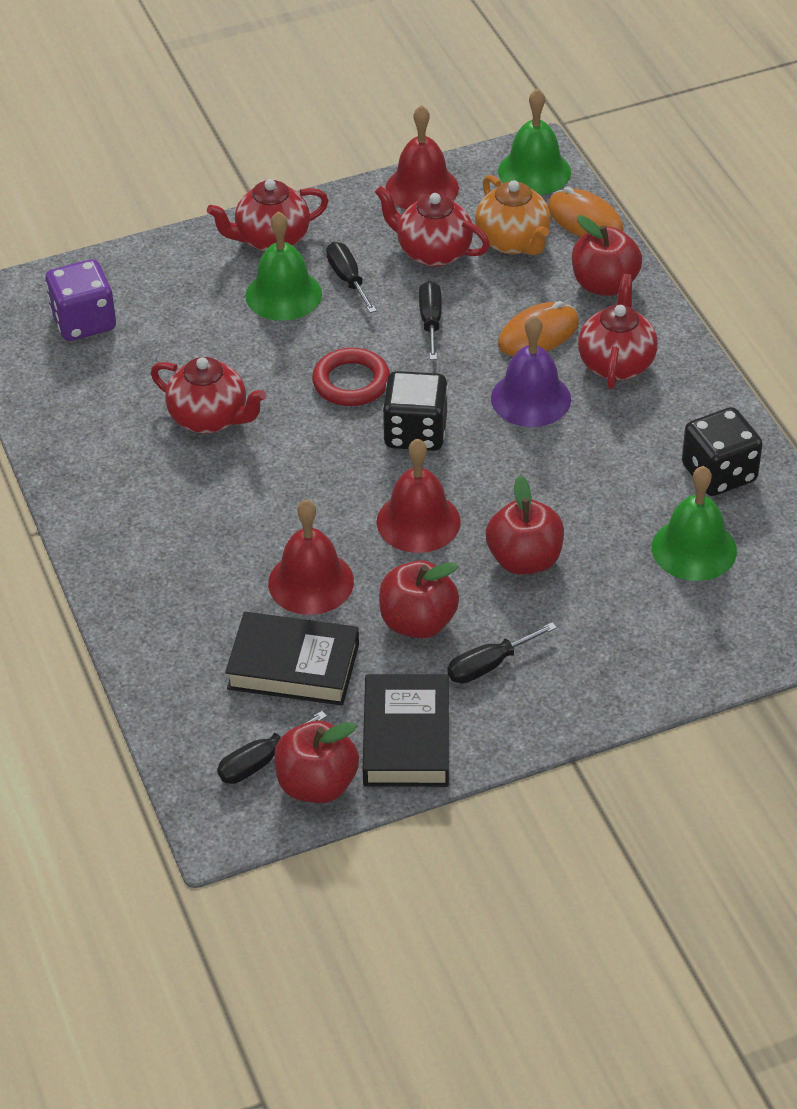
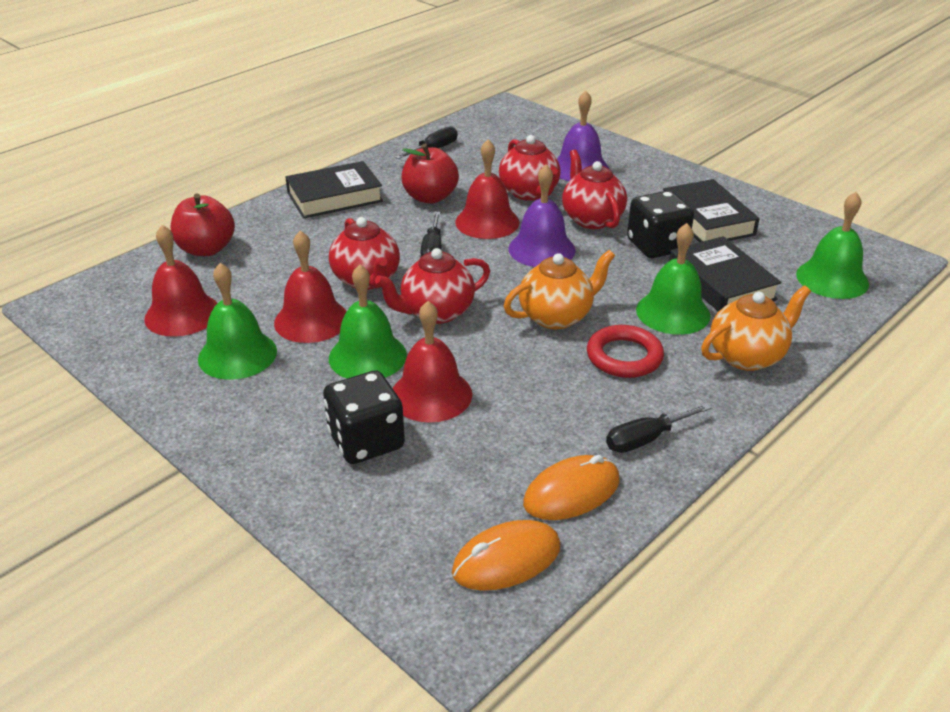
black book: 2 -> 3
black screwdriver: 4 -> 3
green bell: 3 -> 4
orange teapot: 1 -> 2
purple bell: 1 -> 2
purple dice: 1 -> 0
red apple: 4 -> 2
red bell: 3 -> 4

